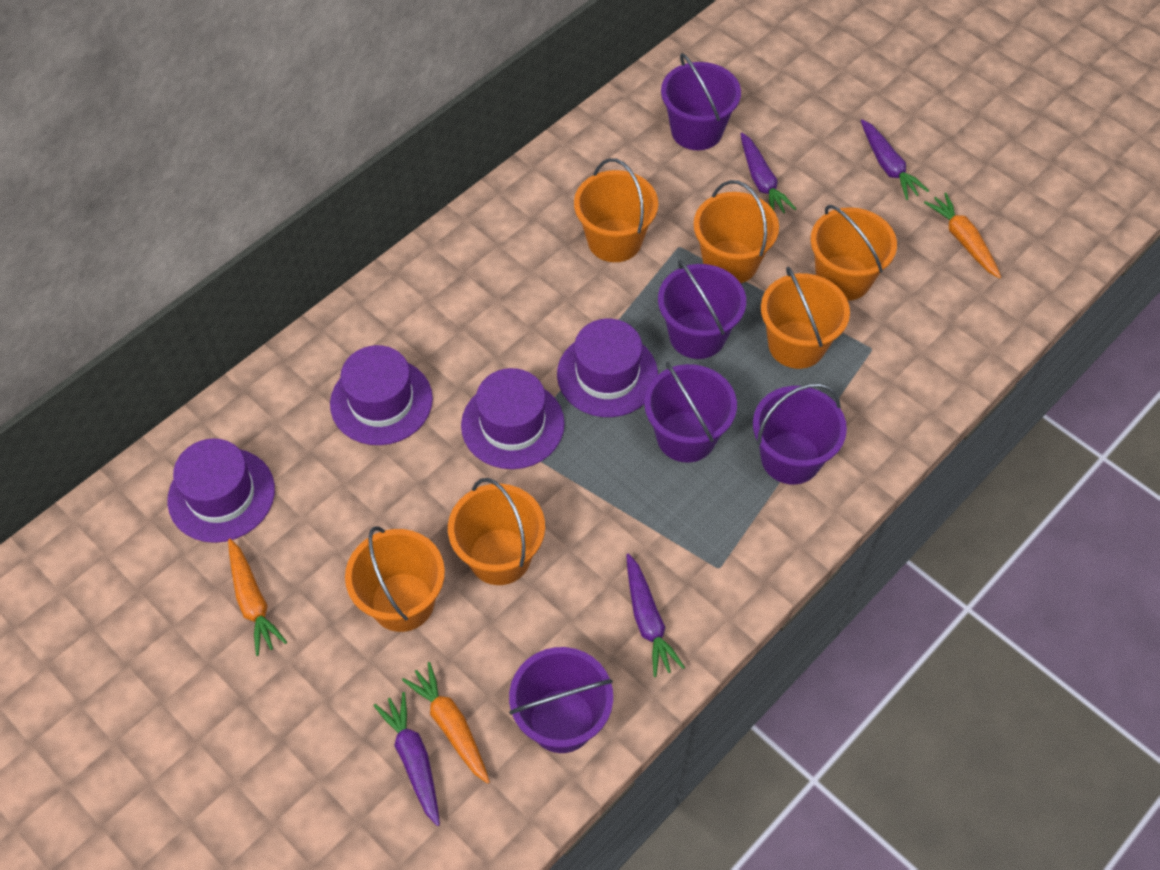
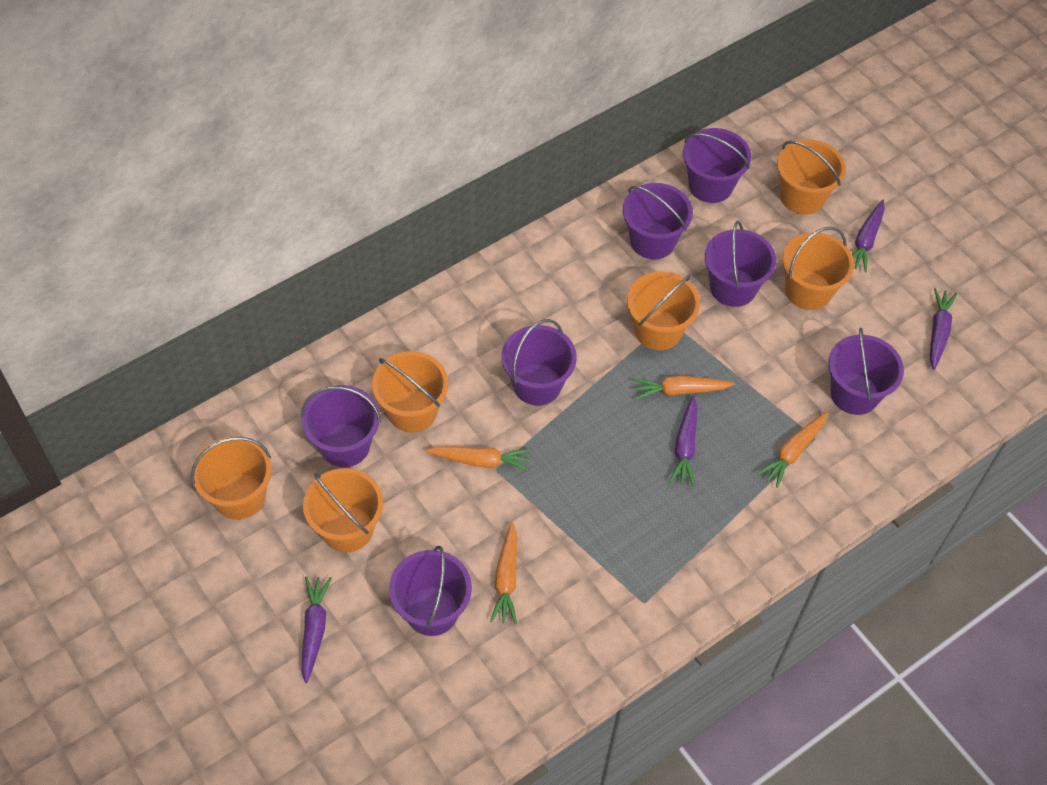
orange carrot: 3 -> 4
purple bucket: 5 -> 7
purple hat: 4 -> 0

